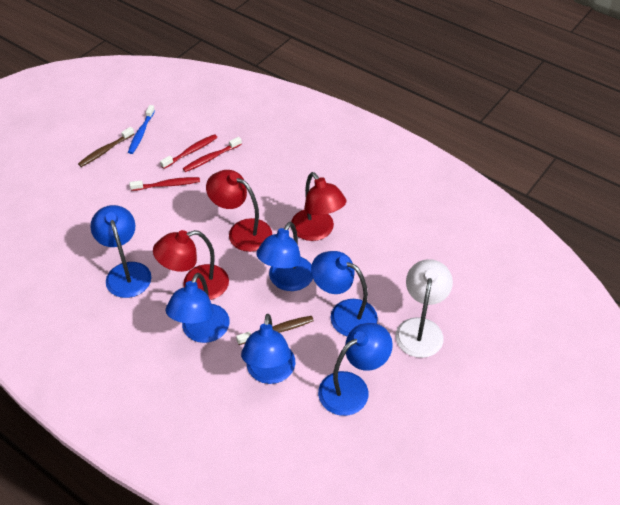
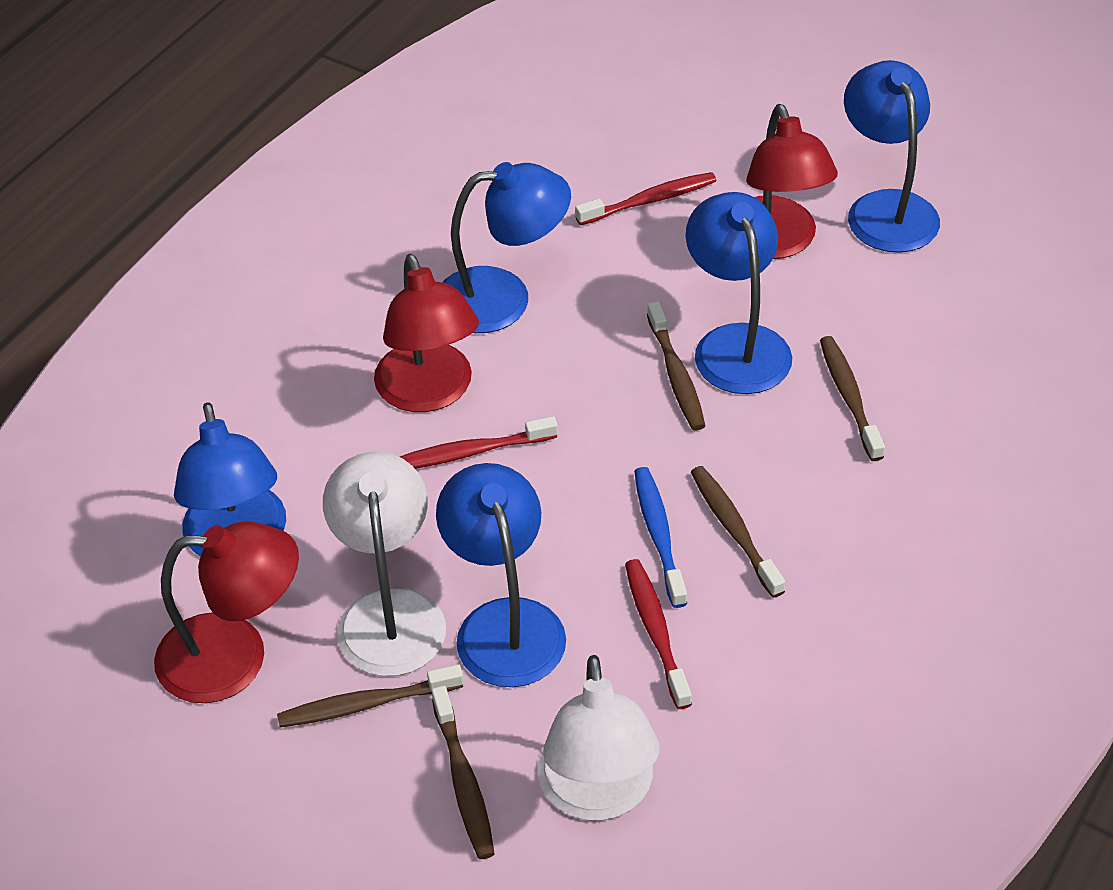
blue lamp: 6 -> 5
brown toothbrush: 2 -> 5
white lamp: 1 -> 2

